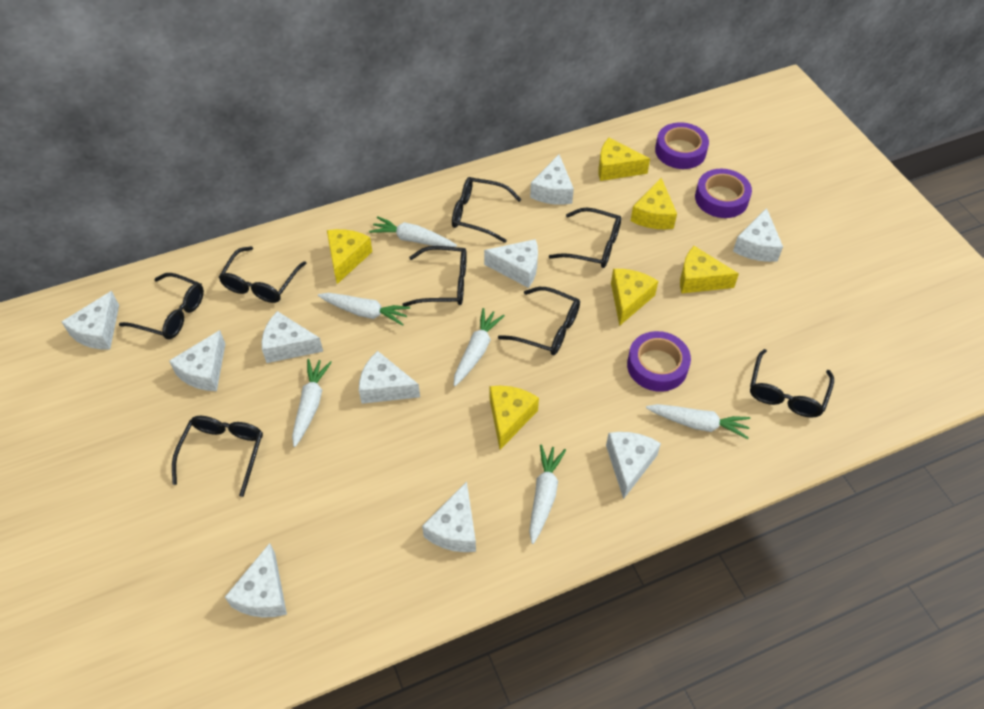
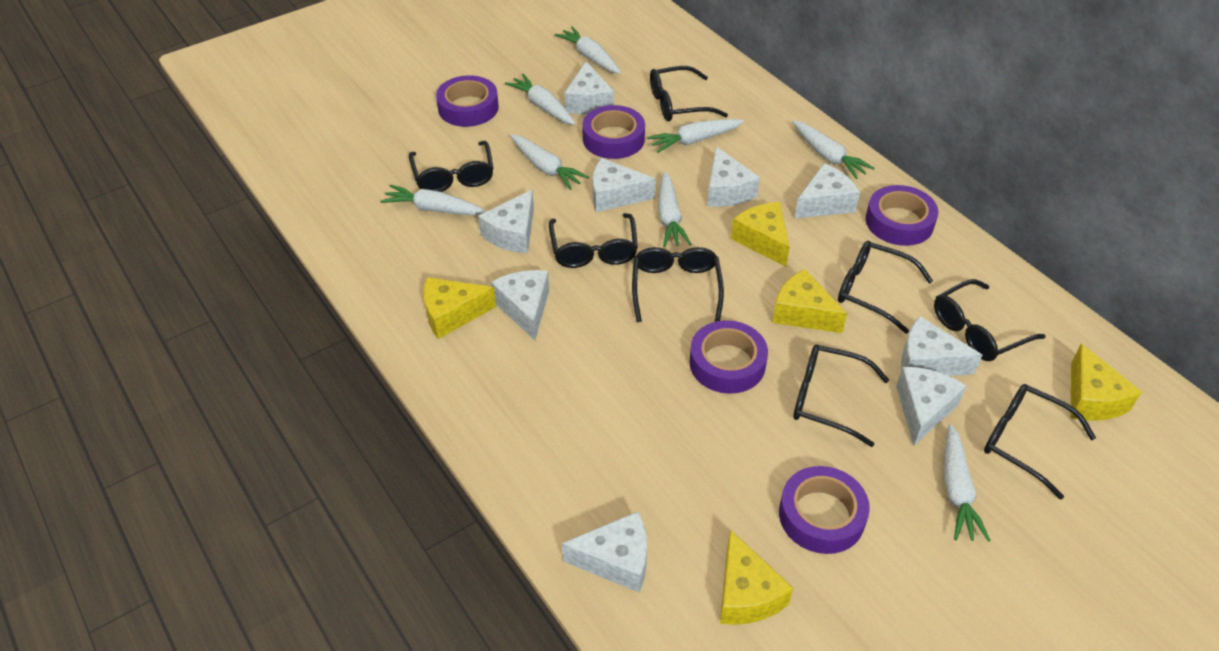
purple tape: 3 -> 5
white carrot: 6 -> 8
white cheese: 10 -> 9
yellow cheese: 6 -> 5

